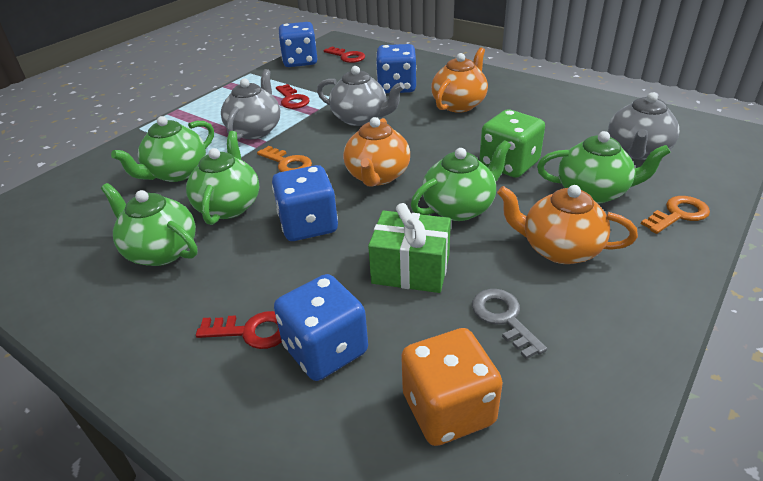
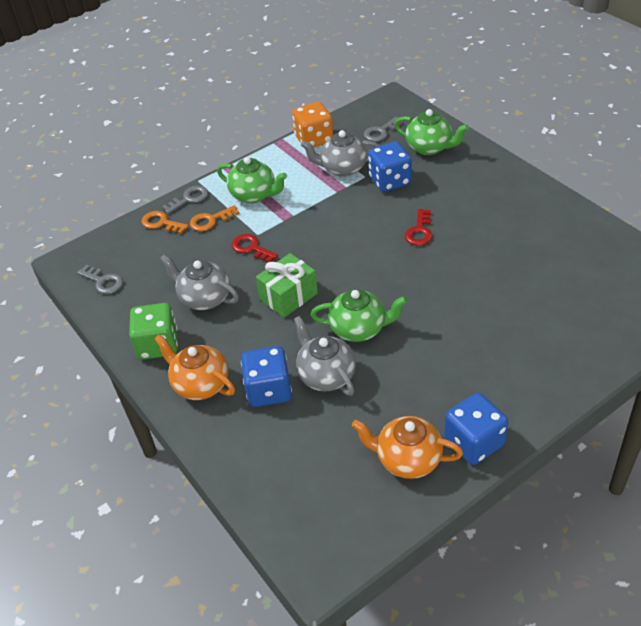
blue dice: 4 -> 3
green teapot: 5 -> 3
grey key: 1 -> 3
orange teapot: 3 -> 2
red key: 3 -> 2

